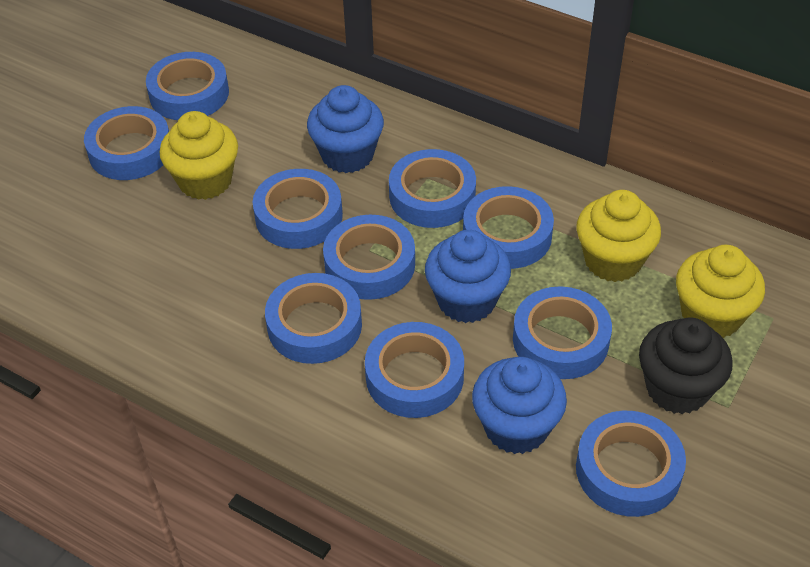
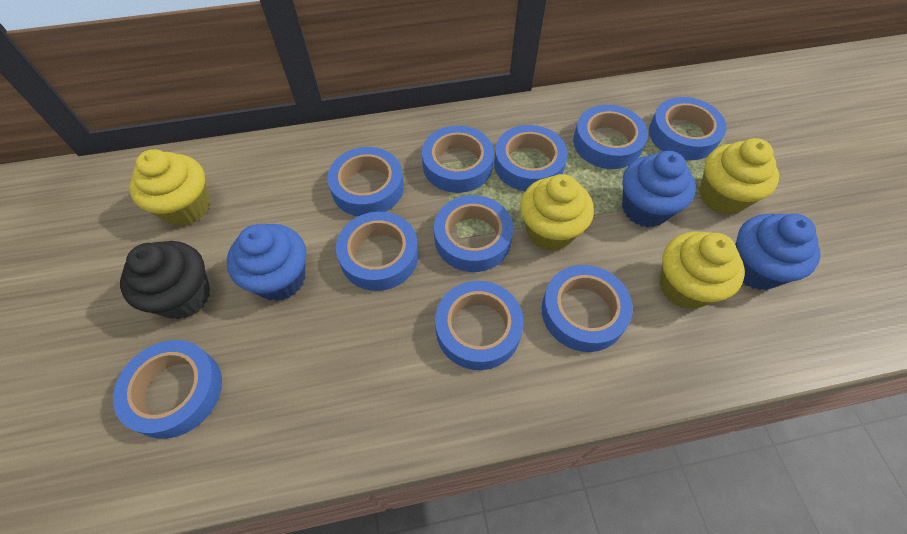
yellow cupcake: 3 -> 4

